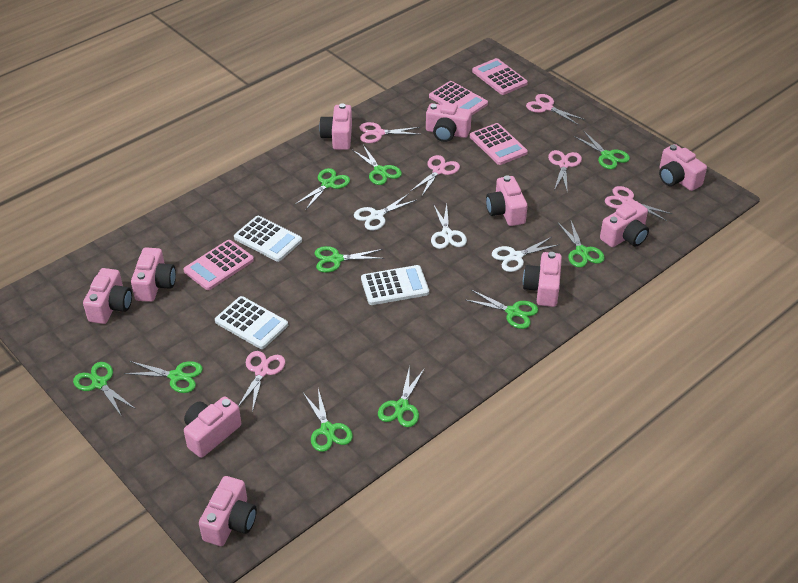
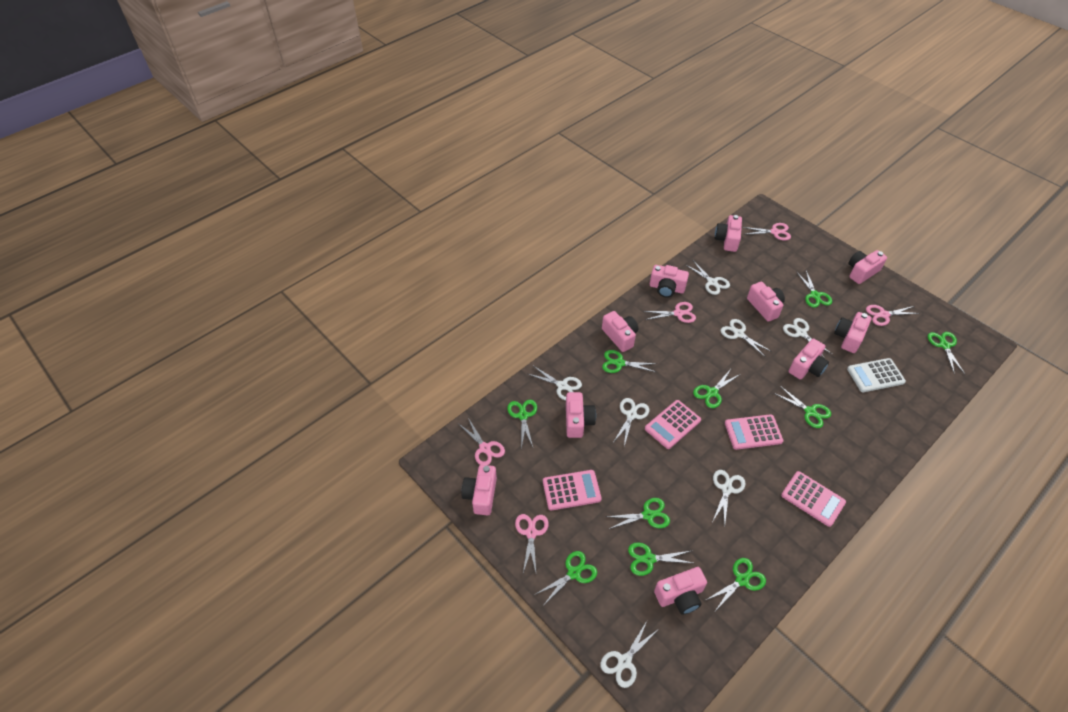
pink scissors: 6 -> 5
white calculator: 3 -> 1
white scissors: 3 -> 7

